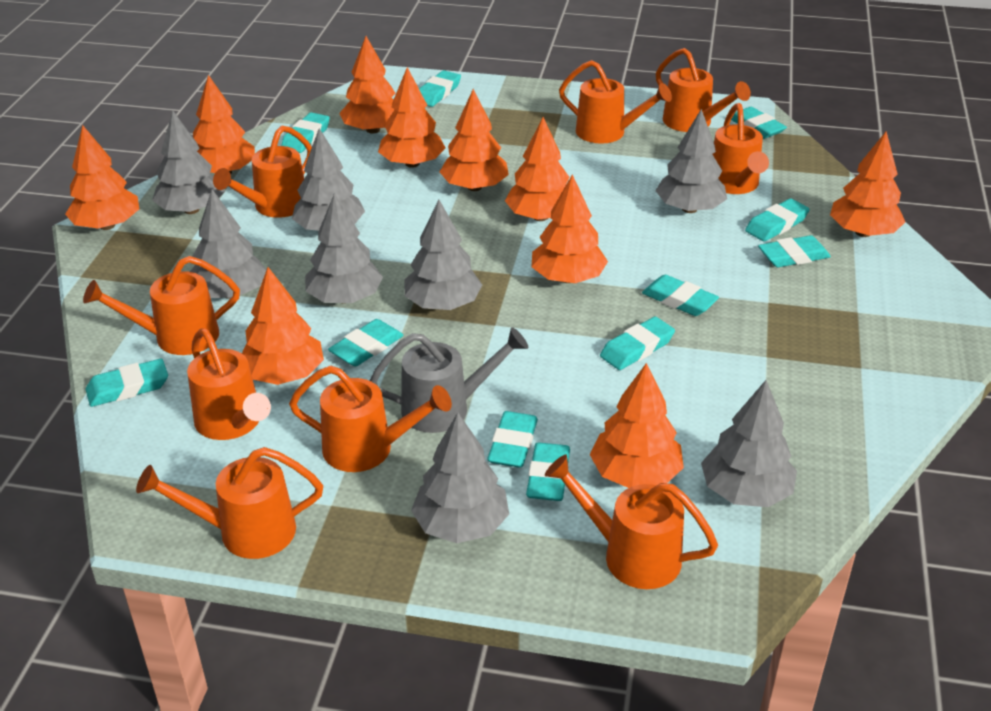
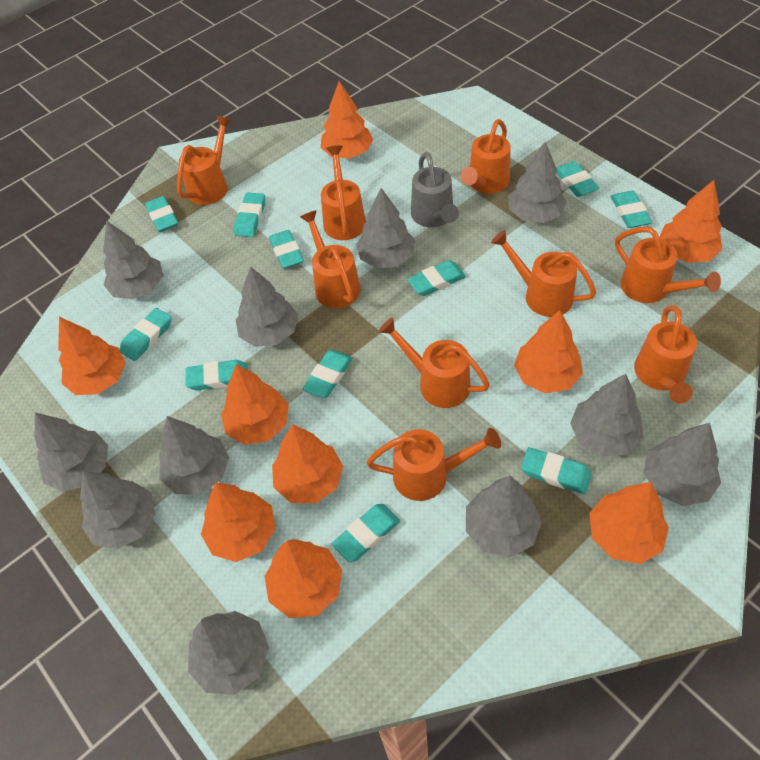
grey tree: 8 -> 11
orange tree: 10 -> 9

